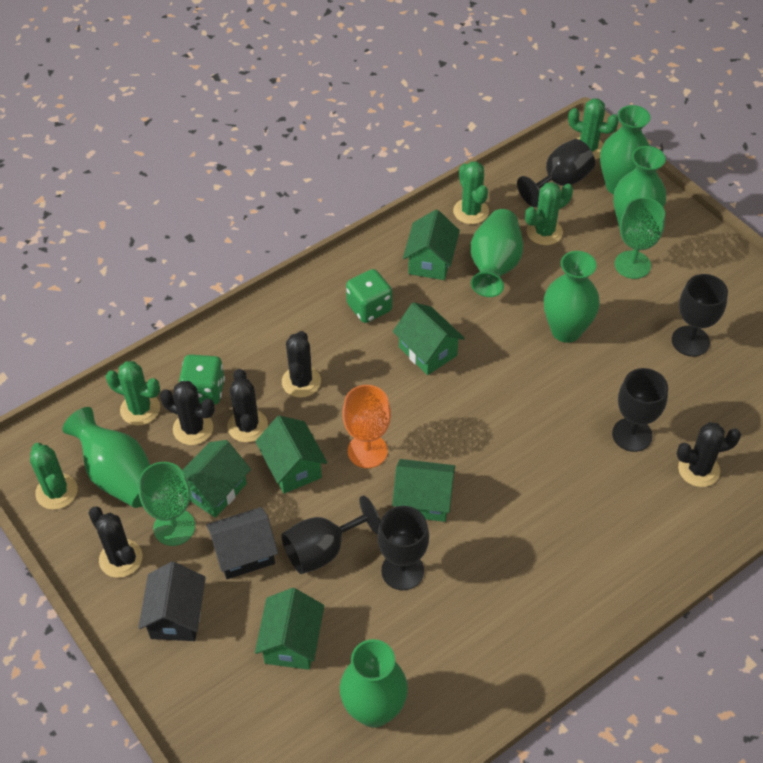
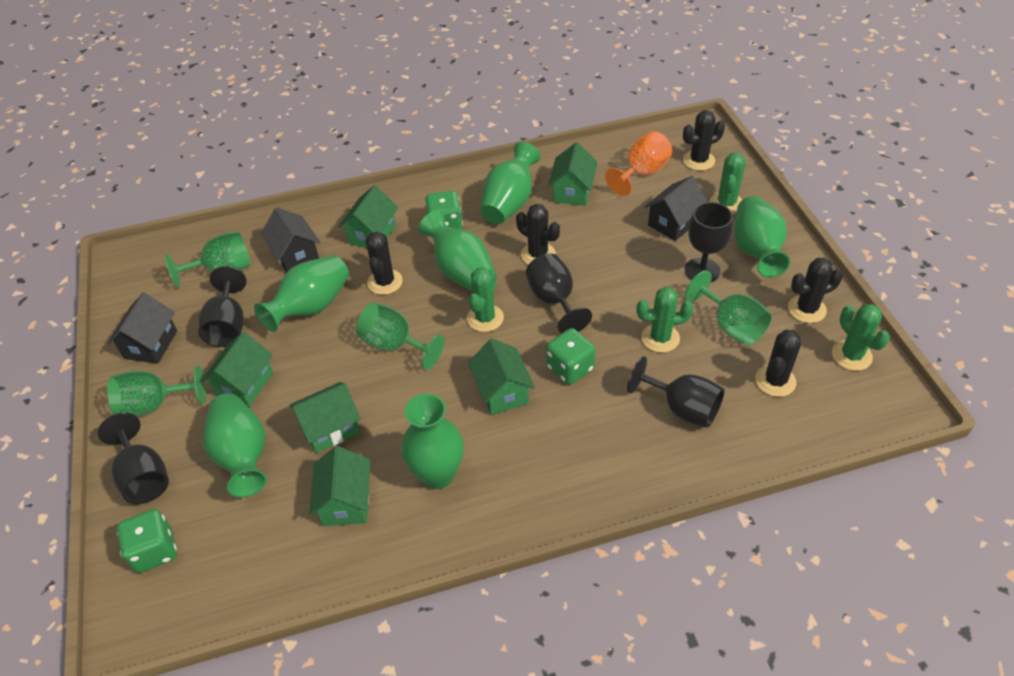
black house: 2 -> 3
green cactus: 5 -> 4
green dice: 2 -> 3
green goblet: 2 -> 4

